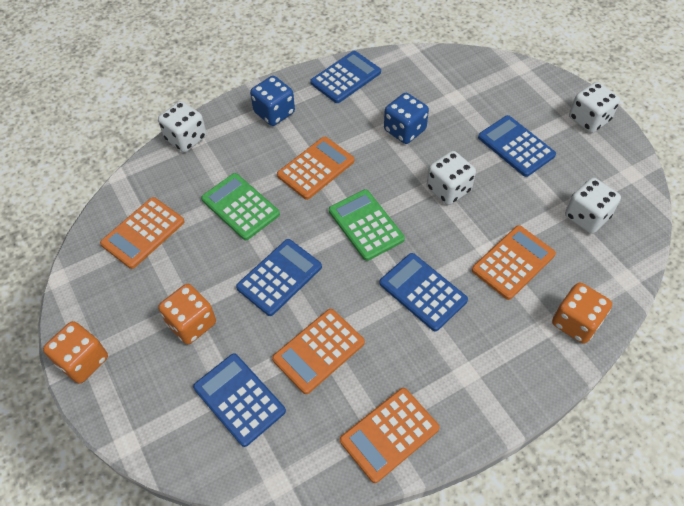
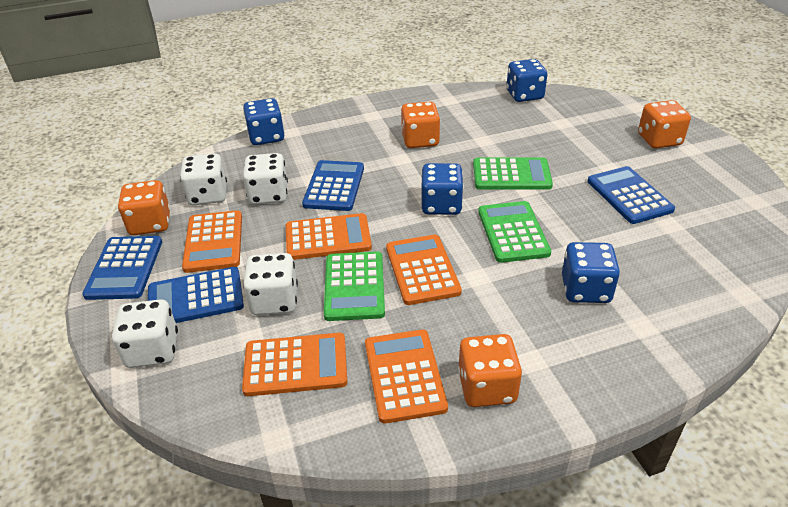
blue calculator: 5 -> 4
blue dice: 2 -> 4
green calculator: 2 -> 3
orange dice: 3 -> 4

